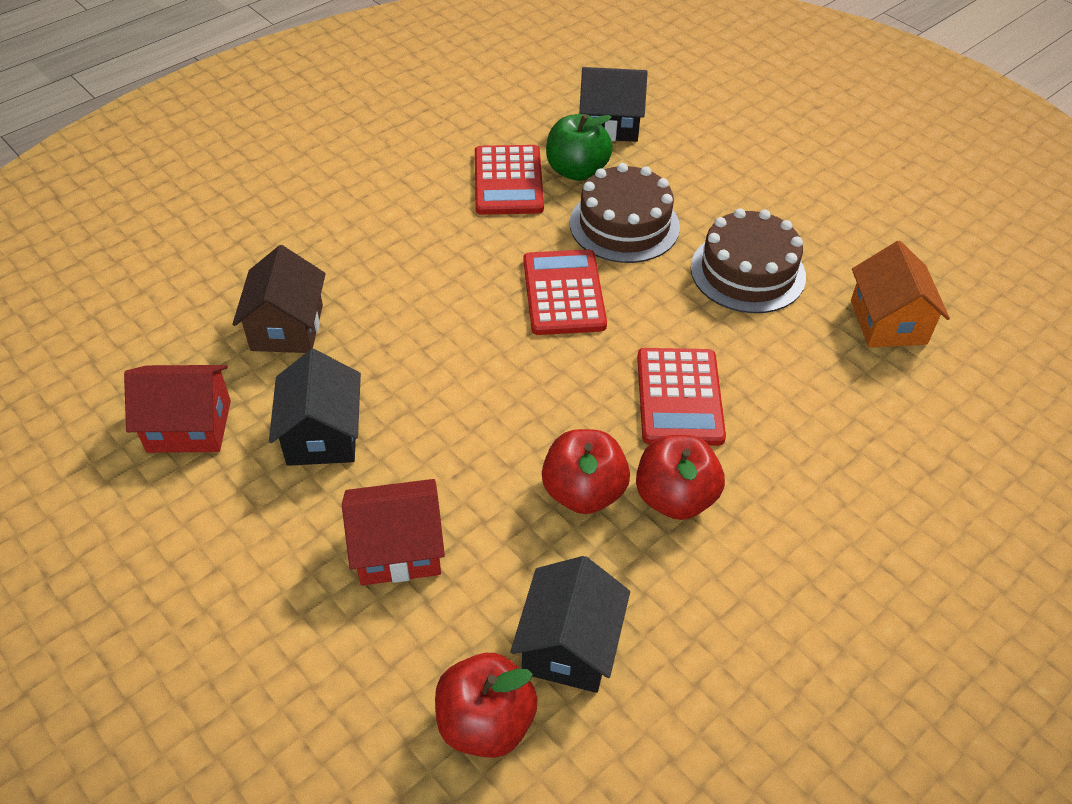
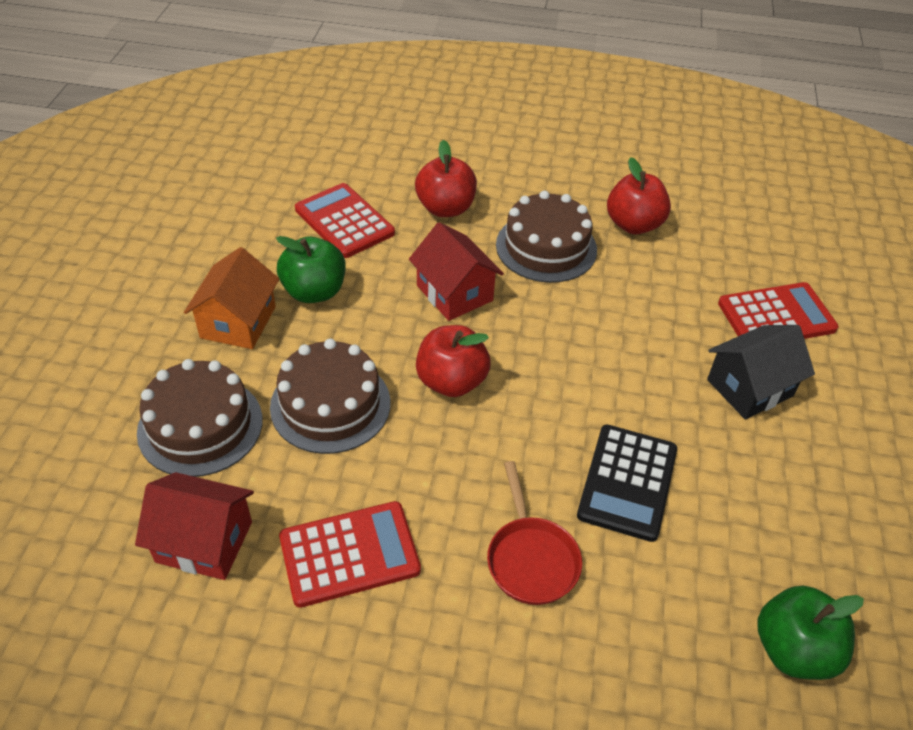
black calculator: 0 -> 1
black house: 3 -> 1
brown cake: 2 -> 3
brown house: 1 -> 0
green apple: 1 -> 2
red pan: 0 -> 1

